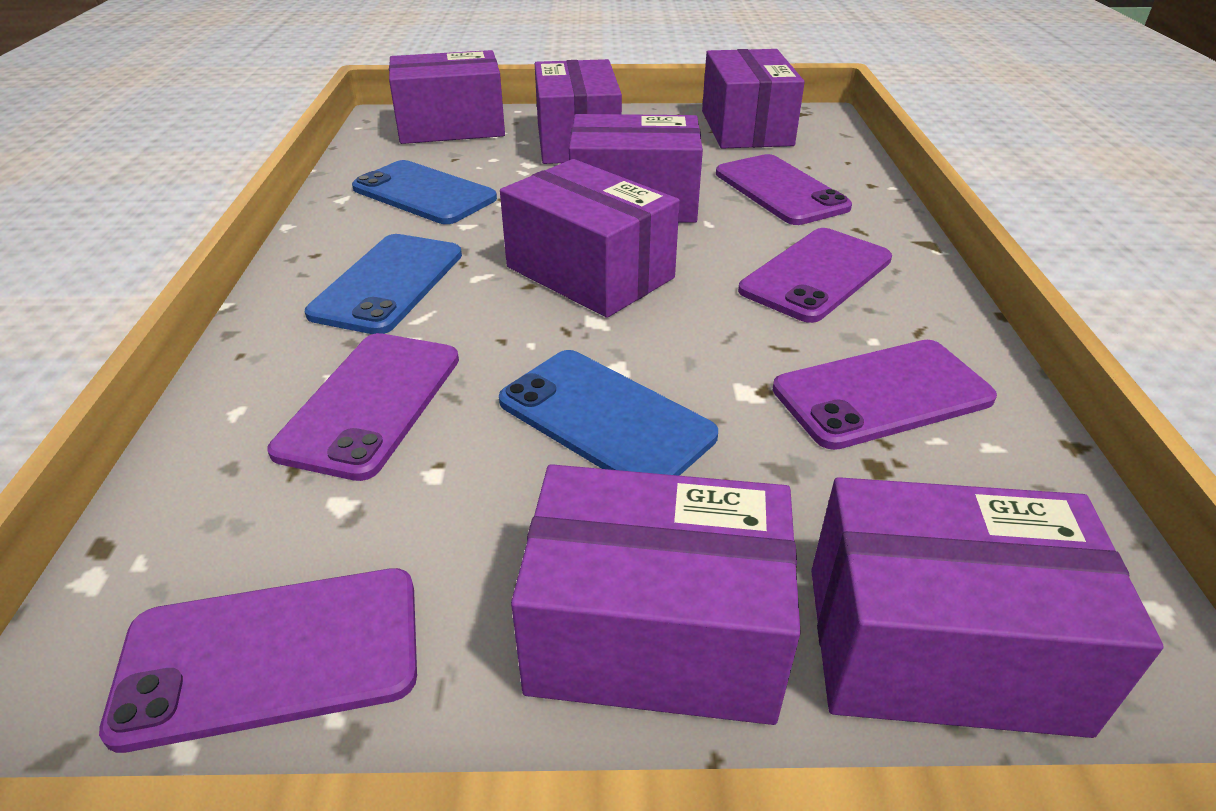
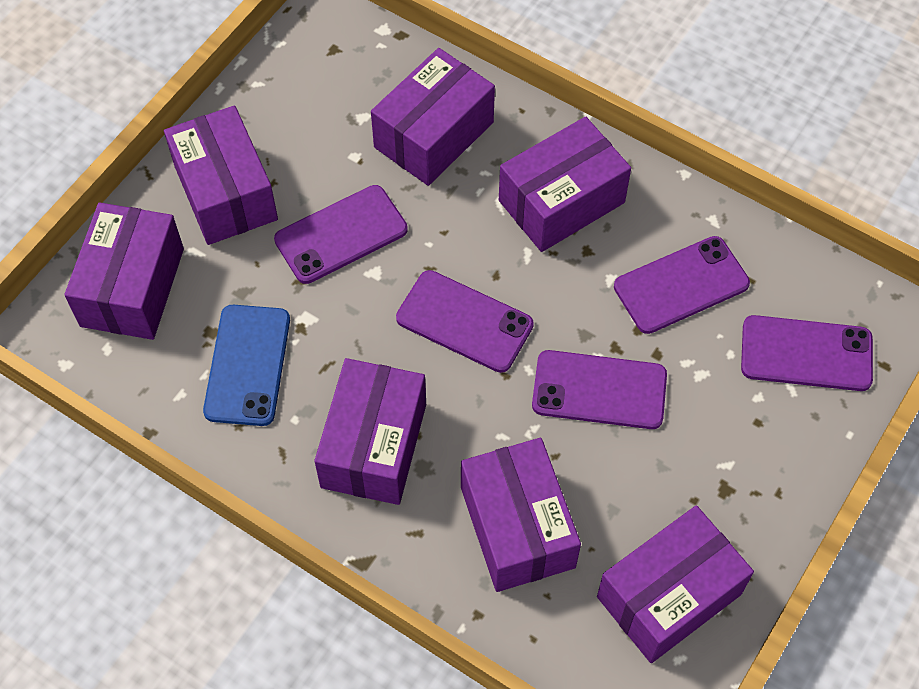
blue phone: 3 -> 1

